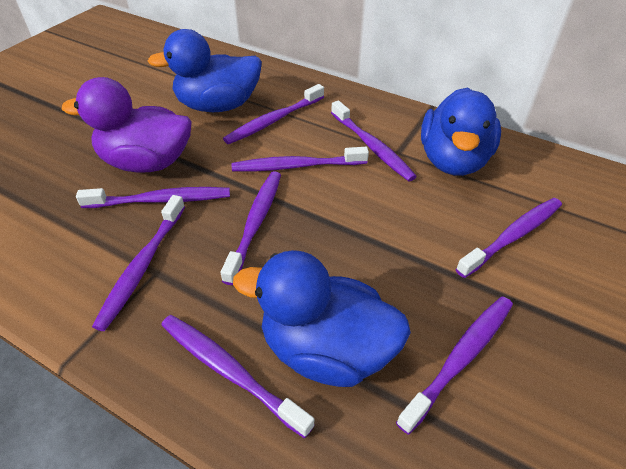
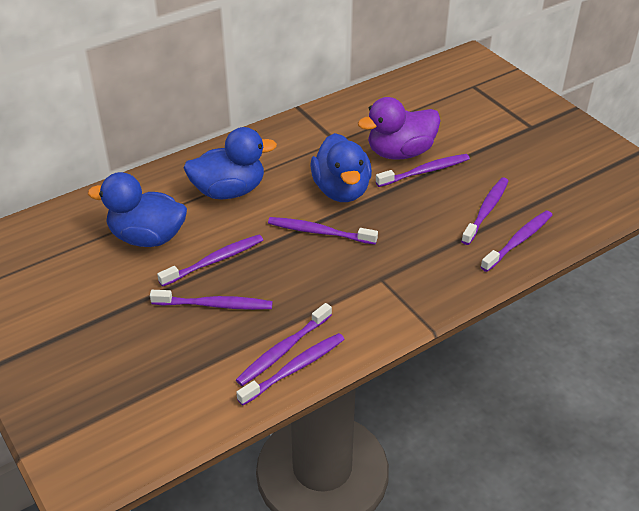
purple toothbrush: 9 -> 8

